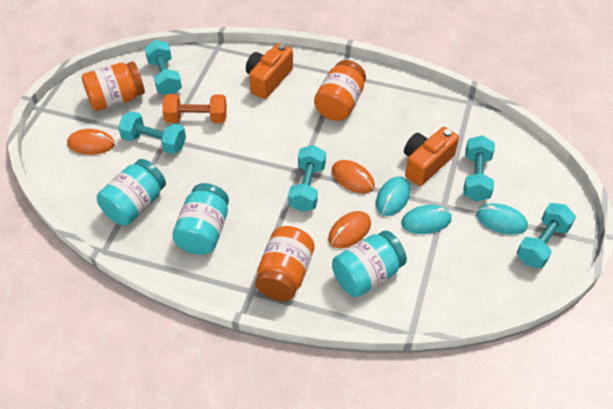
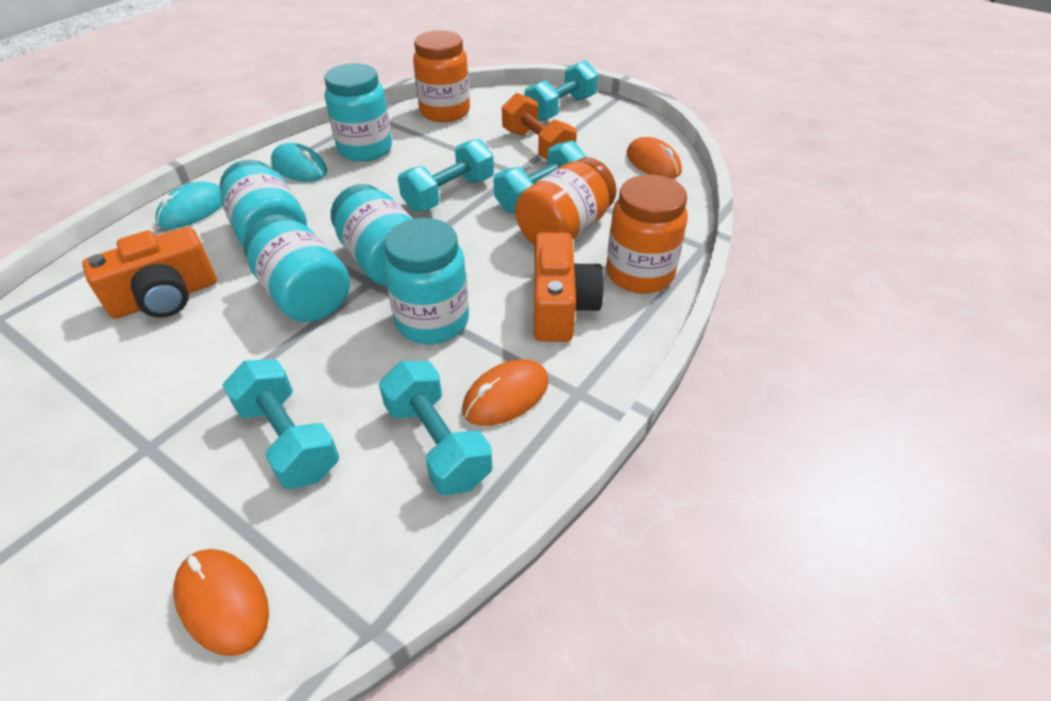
turquoise jar: 3 -> 5
turquoise mouse: 3 -> 2

